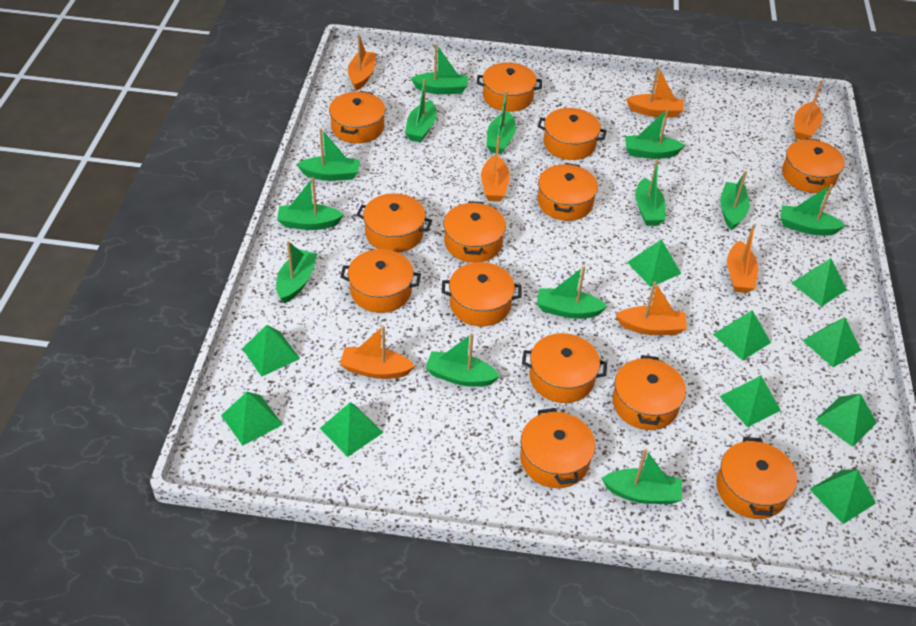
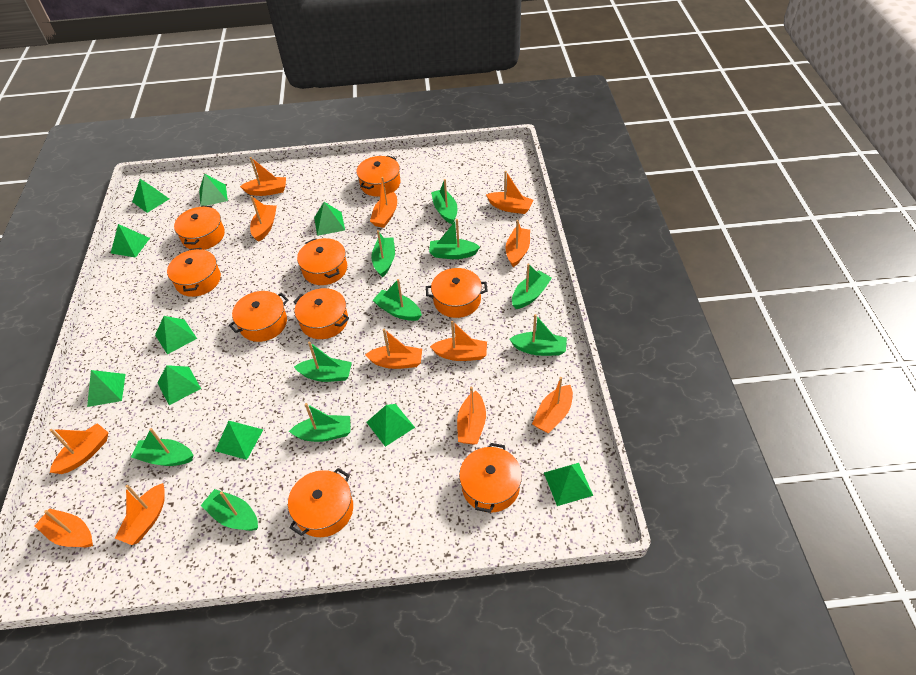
green boat: 13 -> 10
orange boat: 7 -> 12
orange pot: 13 -> 9

